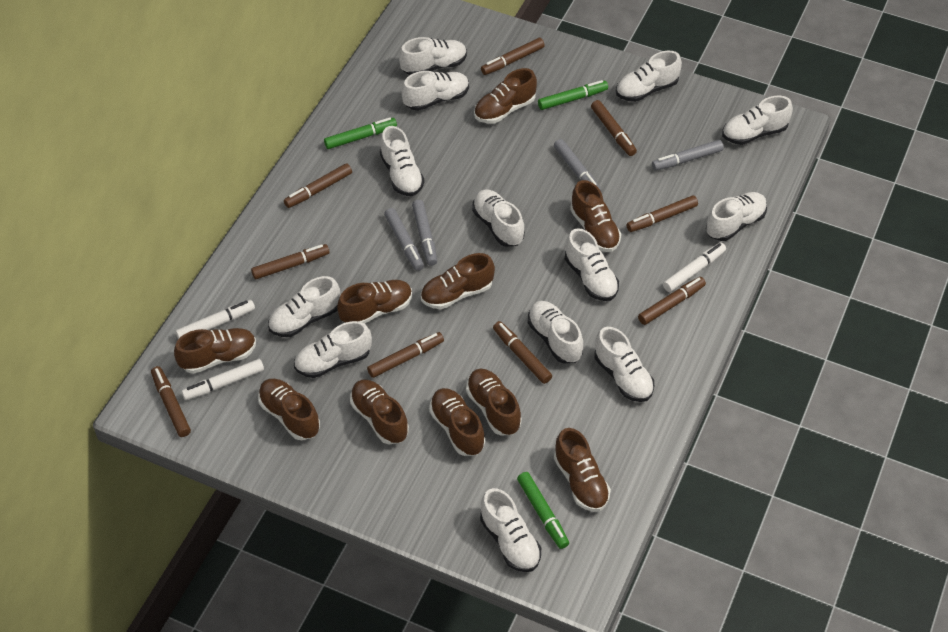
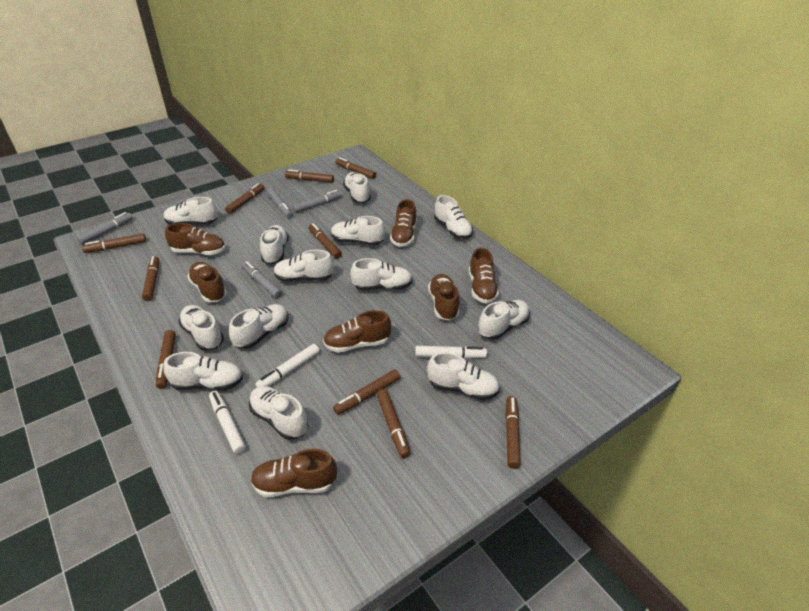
brown marker: 9 -> 10
brown shoe: 10 -> 7
green marker: 3 -> 0

